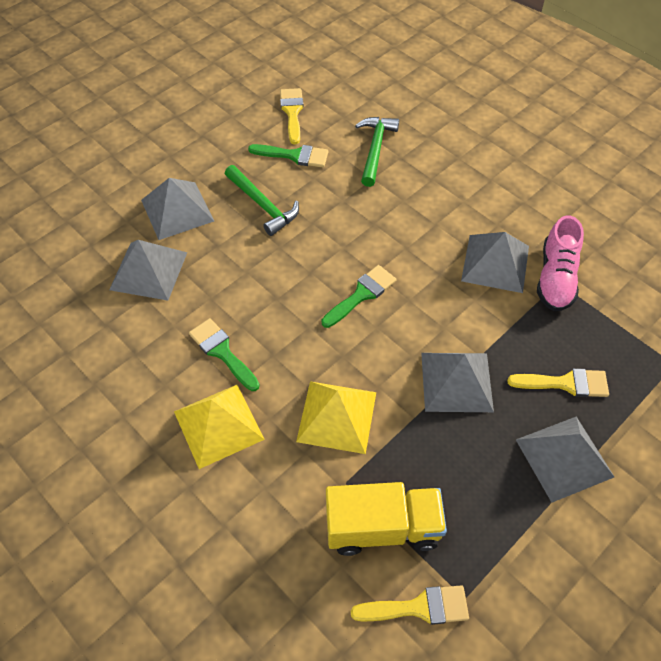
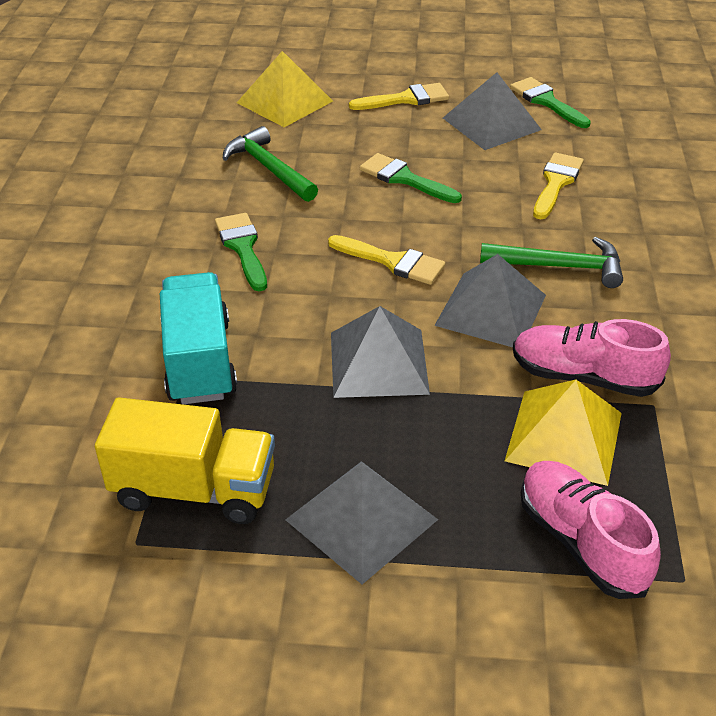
grey pyramid: 5 -> 4
pink shoe: 1 -> 2
turquoise truck: 0 -> 1

